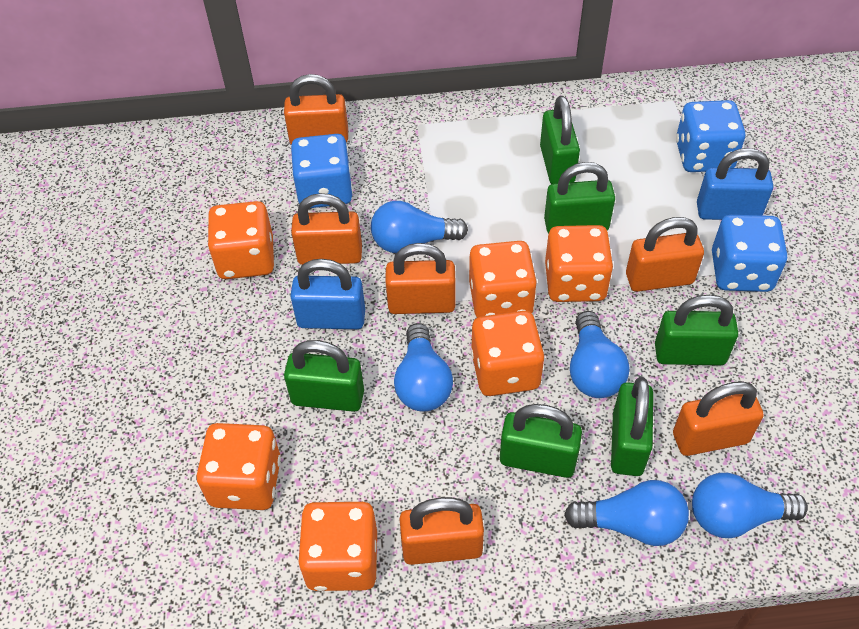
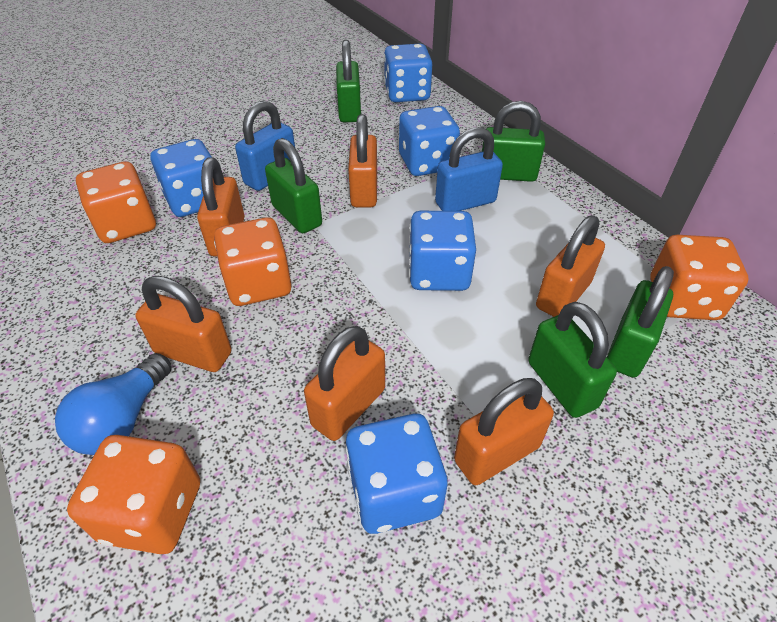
blue dice: 3 -> 5
blue light bulb: 5 -> 1
green padlock: 6 -> 5
orange dice: 6 -> 4

